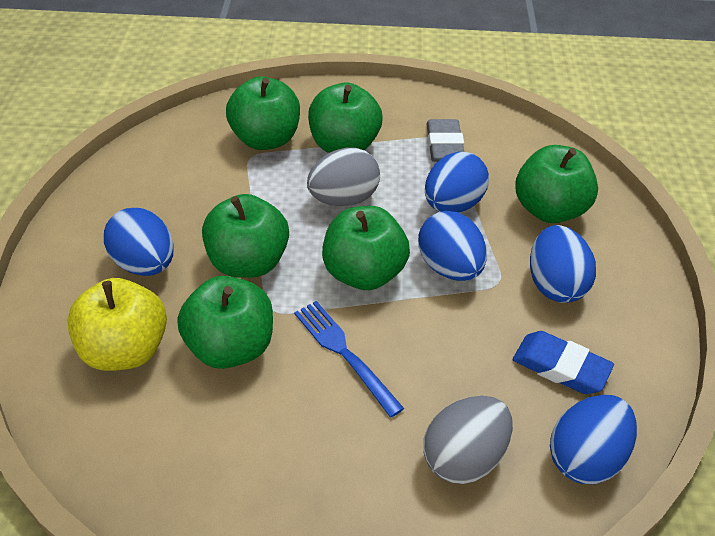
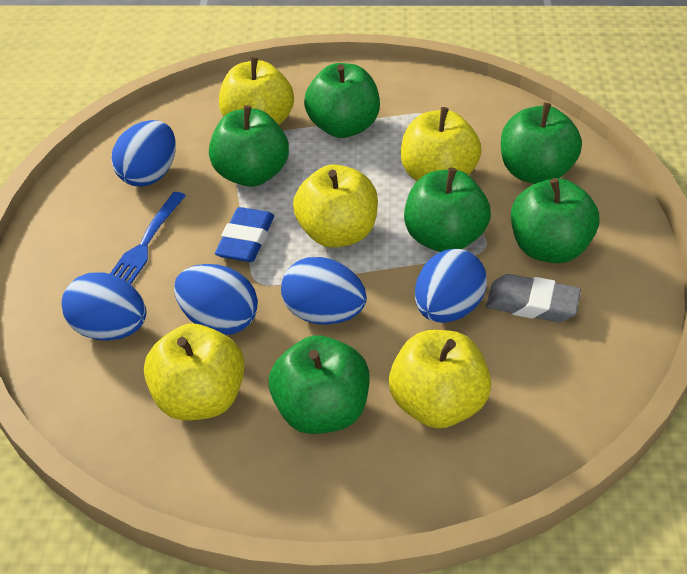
grey egg: 2 -> 0
yellow apple: 1 -> 5

